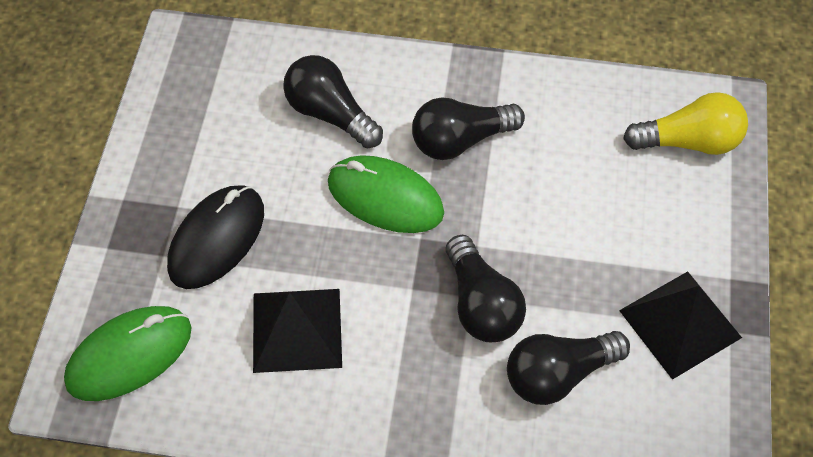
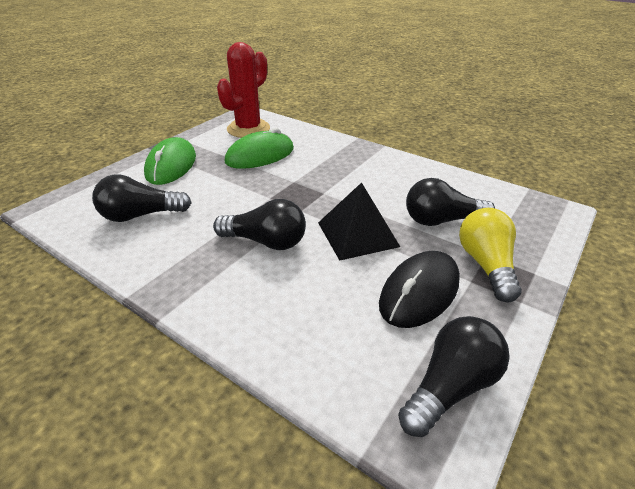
black pyramid: 2 -> 1
red cactus: 0 -> 1

